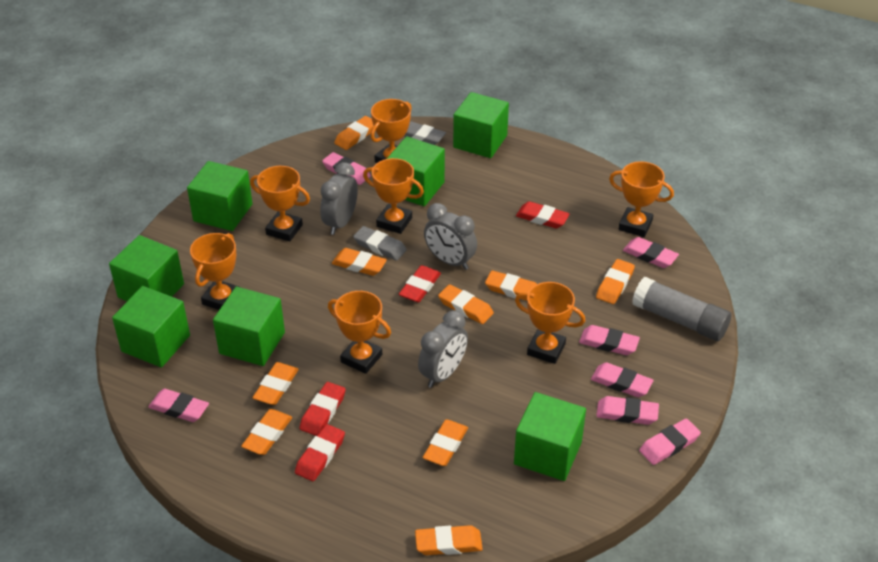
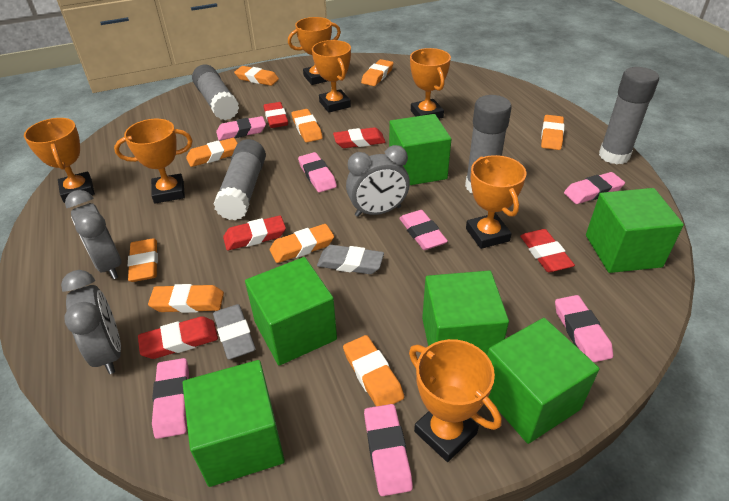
green cube: 7 -> 6
grey glue stick: 1 -> 4
red eraser: 4 -> 5

